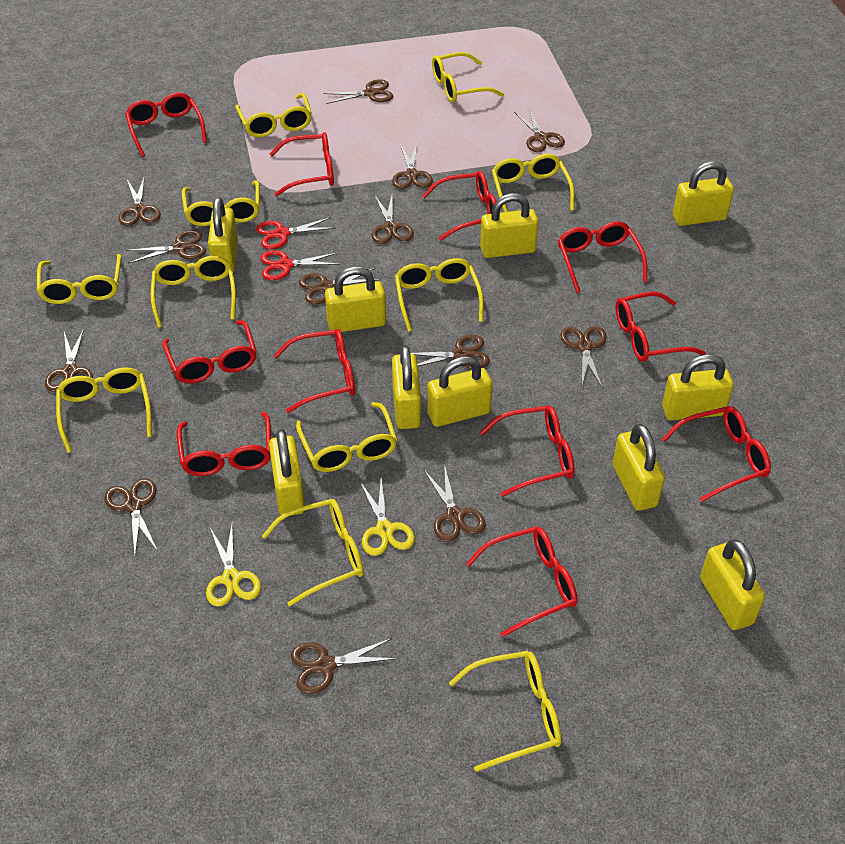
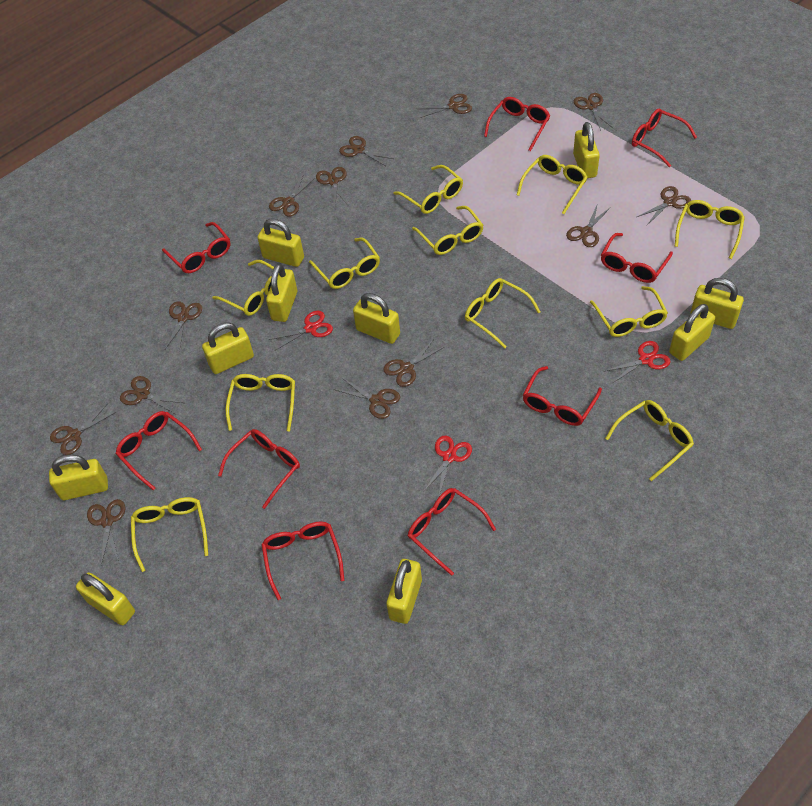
red glasses: 11 -> 9
red scissors: 2 -> 3
yellow scissors: 2 -> 0

